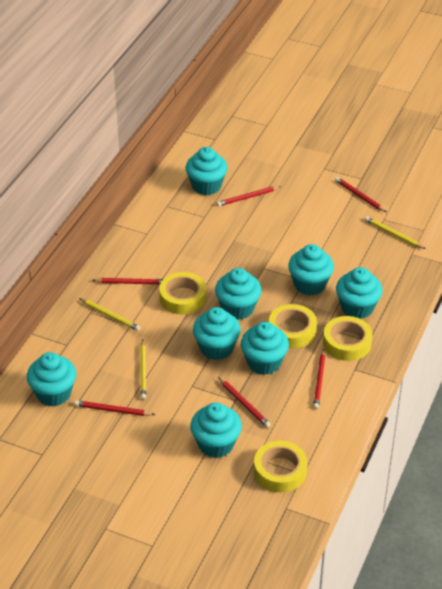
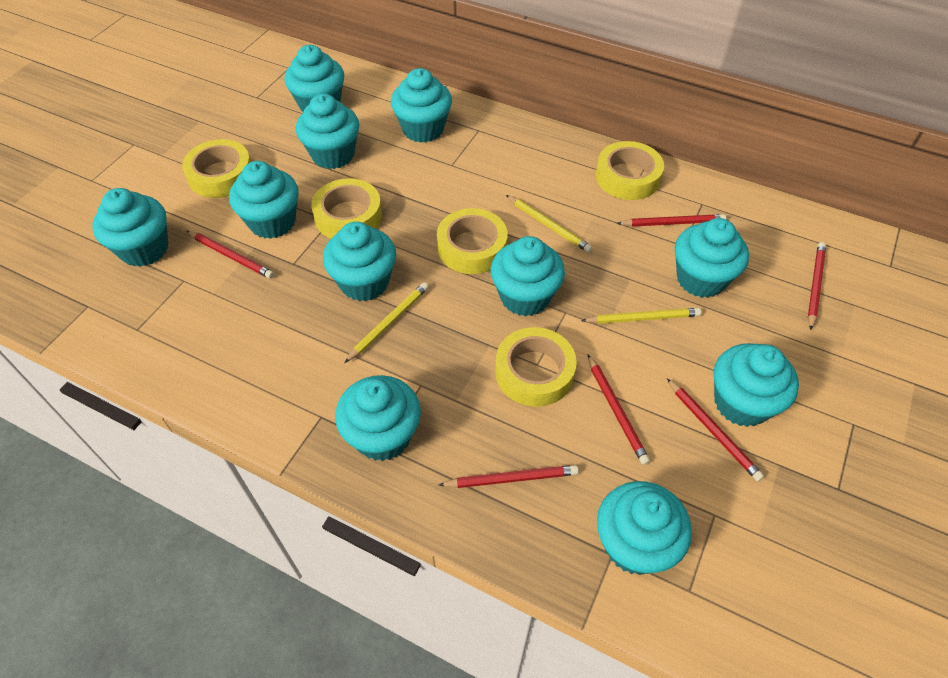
turquoise cupcake: 8 -> 11
yellow tape: 4 -> 5

